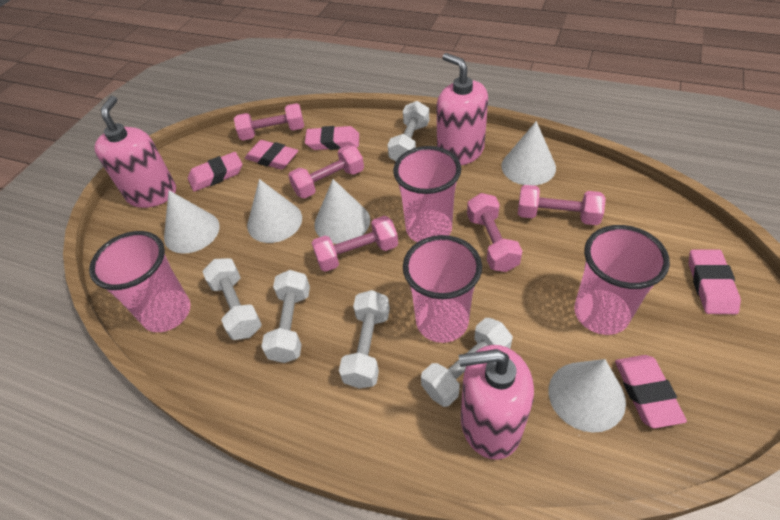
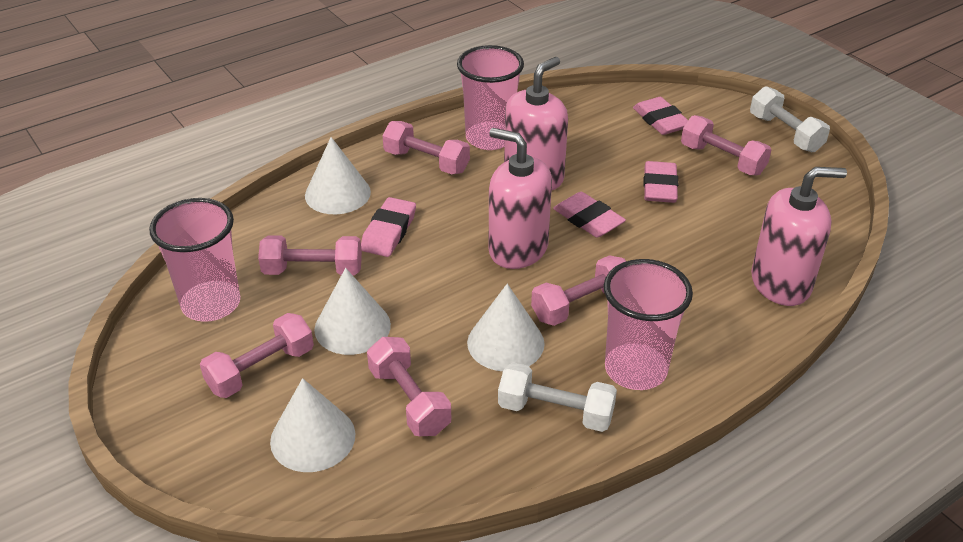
pink cup: 4 -> 3
pink dumbbell: 5 -> 6
pink eraser: 5 -> 4
white cone: 5 -> 4
white dumbbell: 5 -> 2

